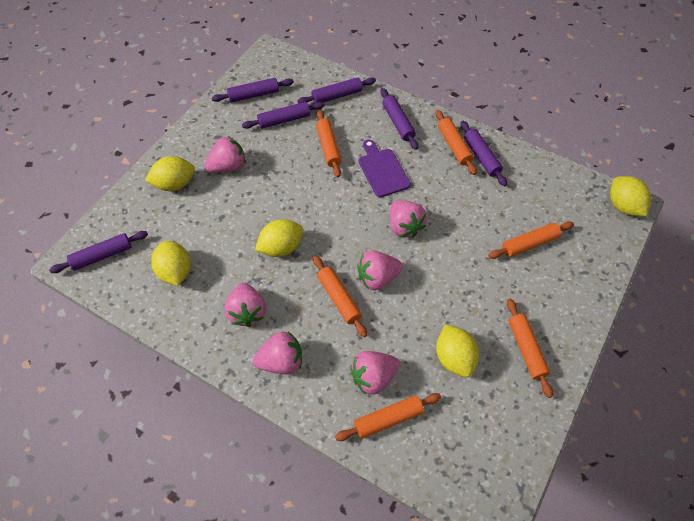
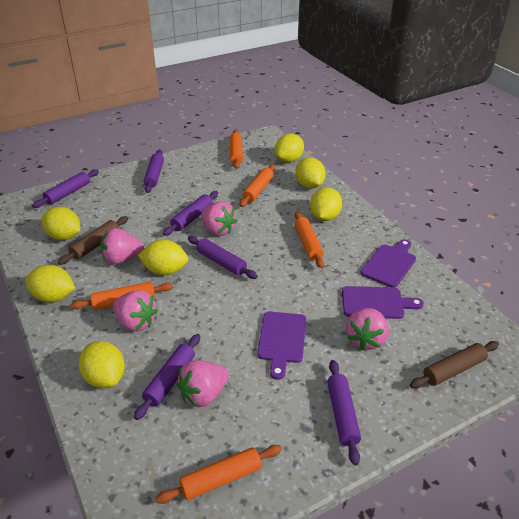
brown rolling pin: 0 -> 2
orange rolling pin: 6 -> 5
pink strawberry: 6 -> 5
purple cutting board: 1 -> 3
yellow lemon: 5 -> 7

